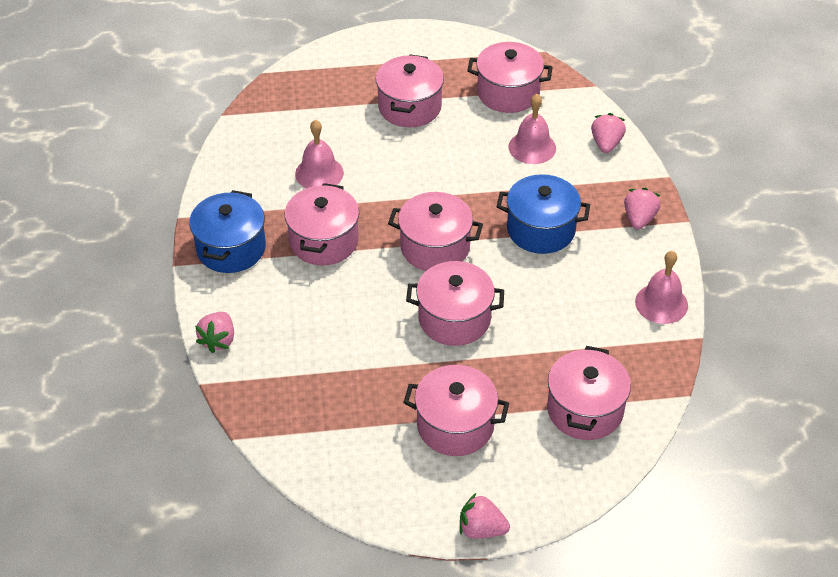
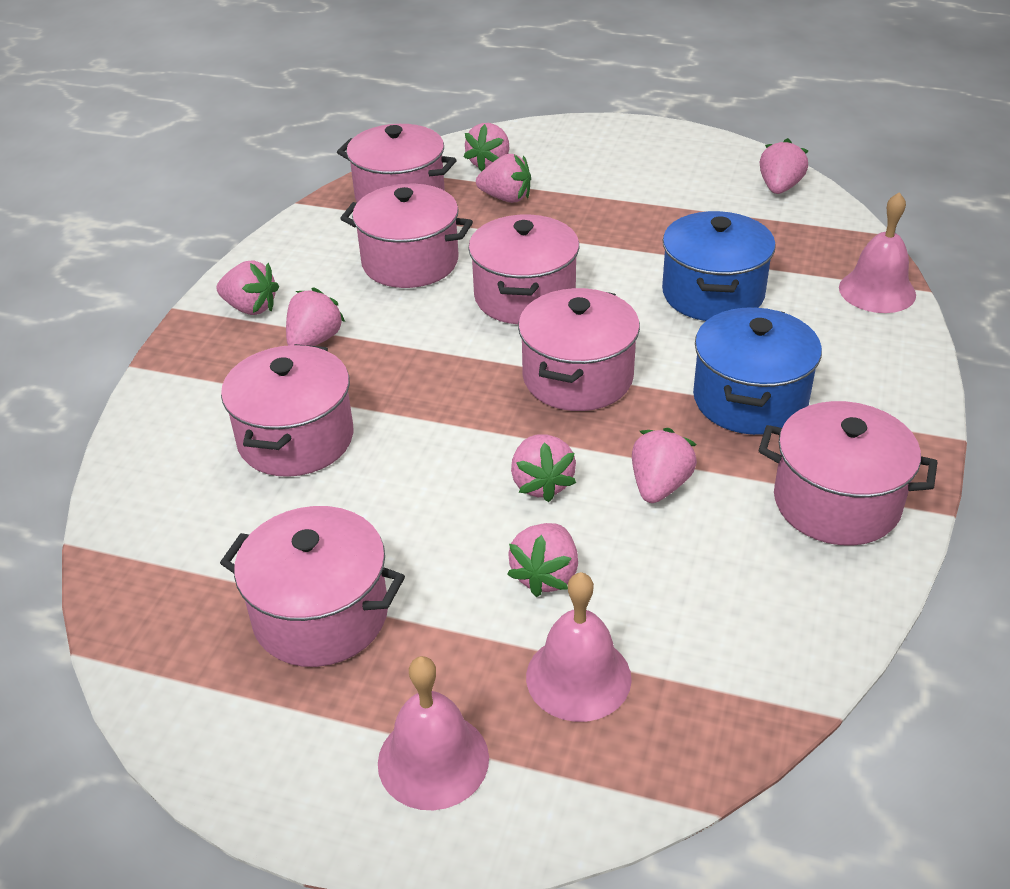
pink strawberry: 4 -> 8

